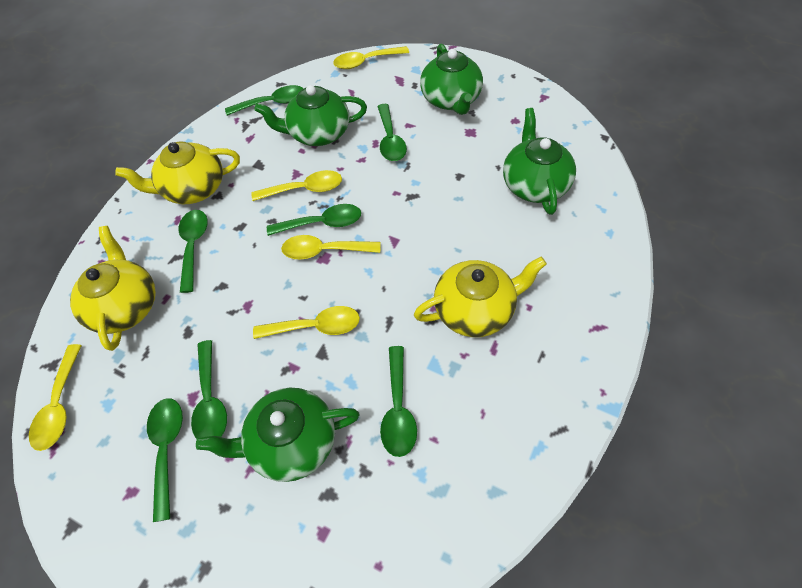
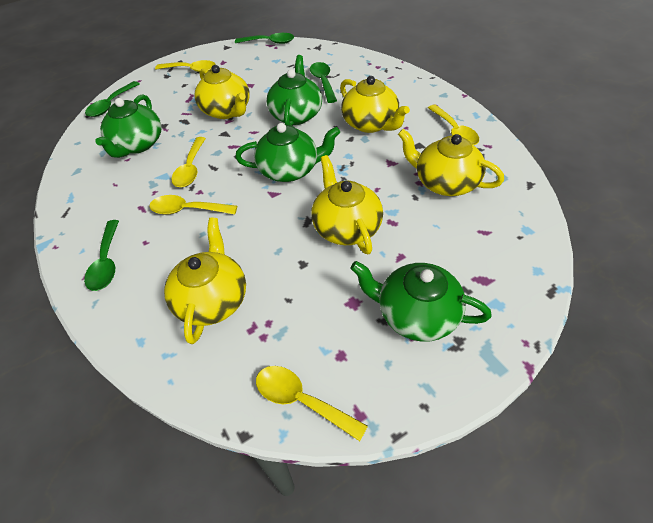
green spoon: 7 -> 4
yellow teapot: 3 -> 5

